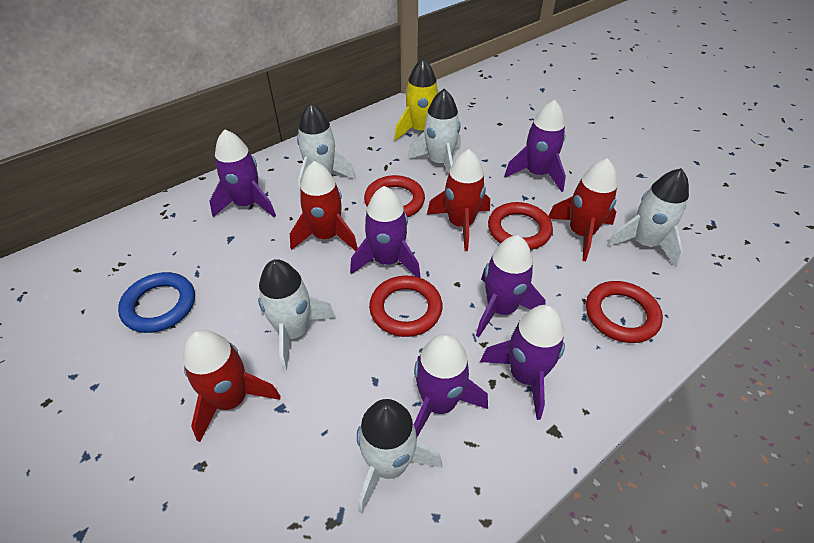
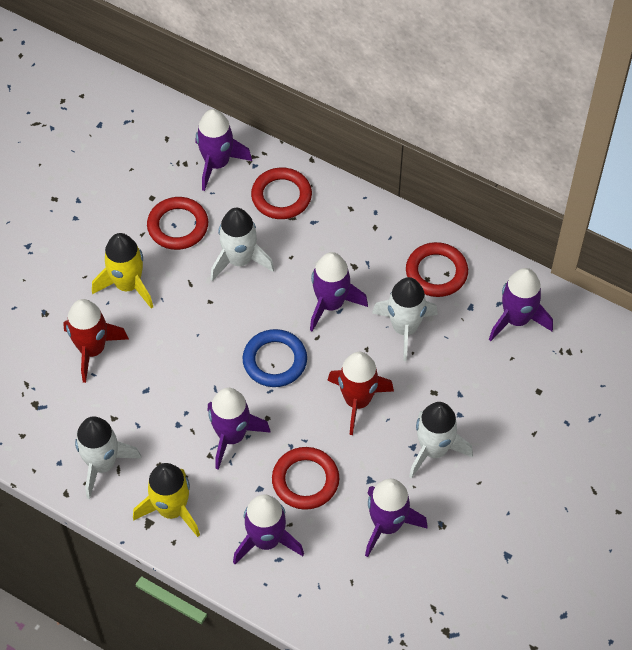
red rocket: 4 -> 2
white rocket: 5 -> 4
yellow rocket: 1 -> 2

